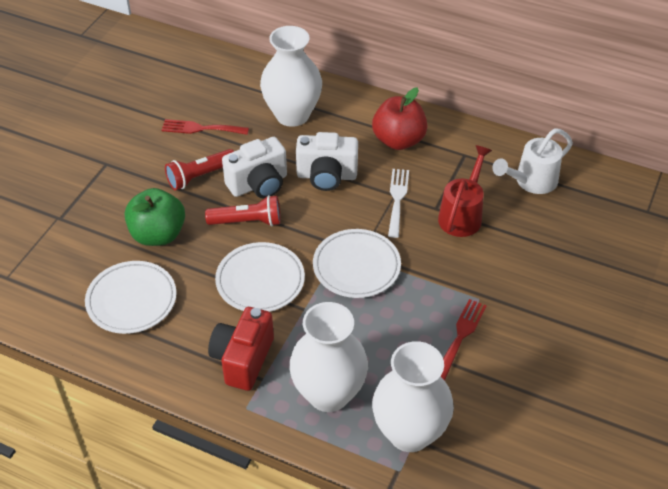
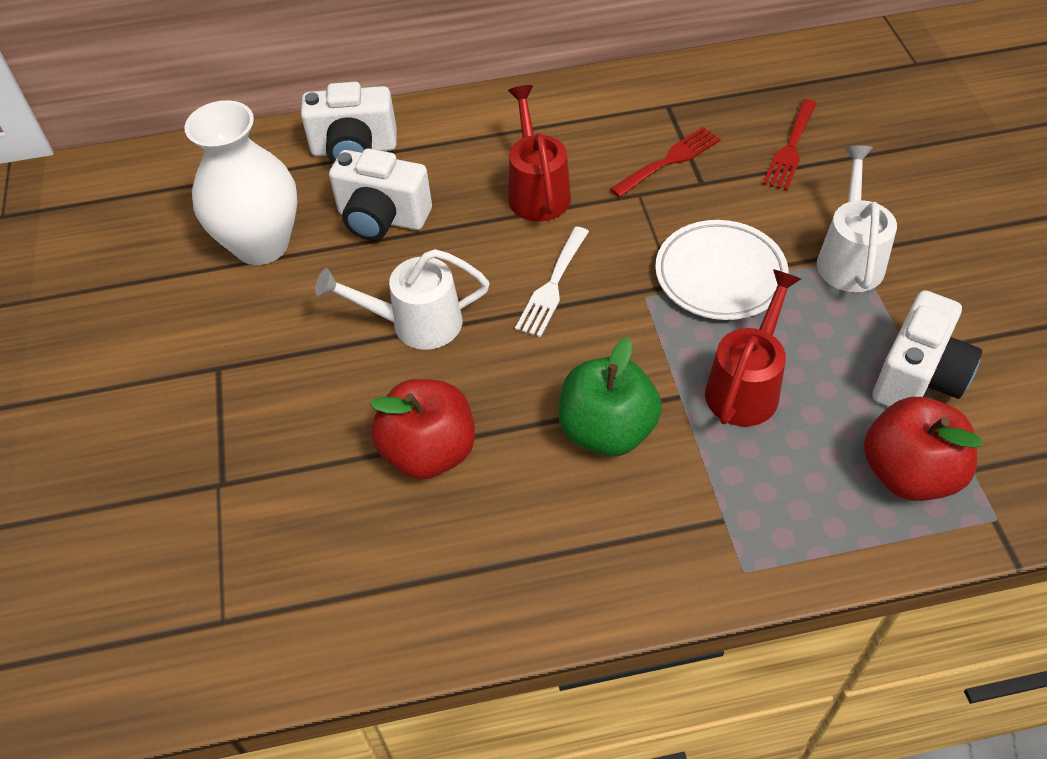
red apple: 1 -> 2
red camera: 1 -> 0
red flashlight: 2 -> 0
red watering can: 1 -> 2
white camera: 2 -> 3
white plate: 3 -> 1
white vase: 3 -> 1
white watering can: 1 -> 2

